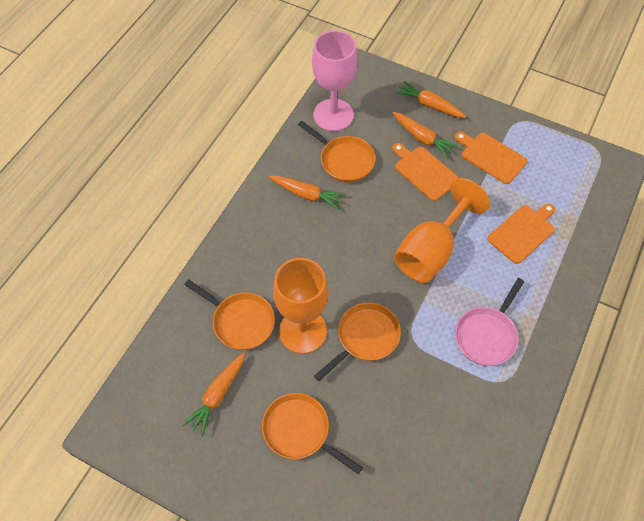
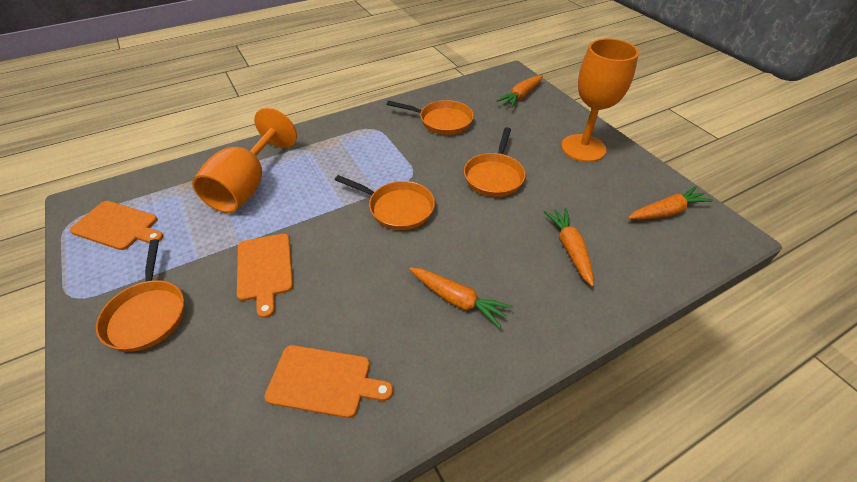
pink goblet: 1 -> 0
pink pan: 1 -> 0

